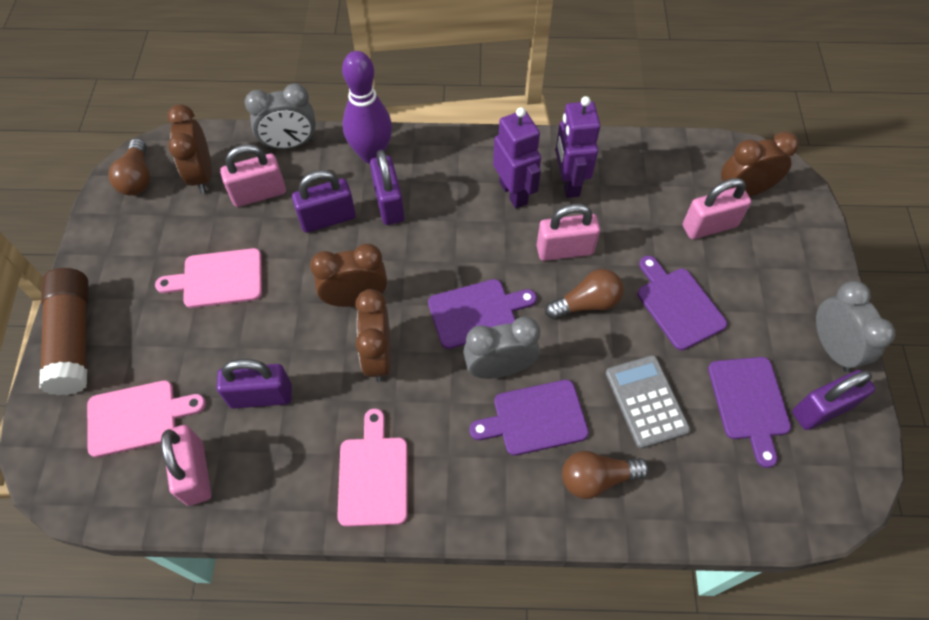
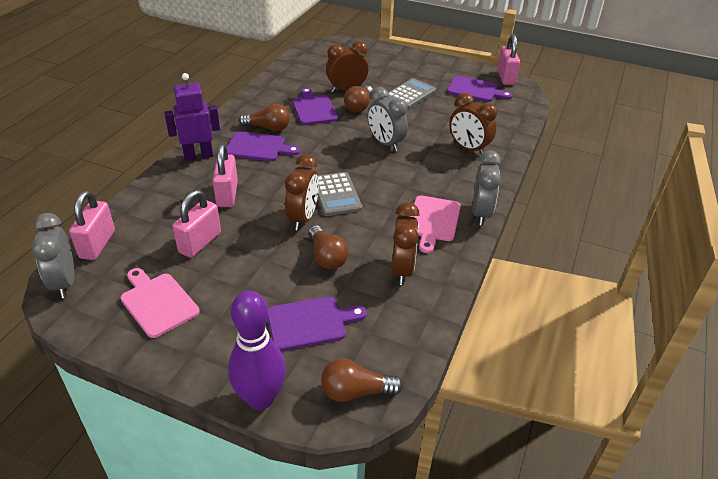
brown glue stick: 1 -> 0
brown light bulb: 3 -> 4
grey calculator: 1 -> 2
pink cutting board: 3 -> 2
purple padlock: 4 -> 0
purple robot: 2 -> 1

